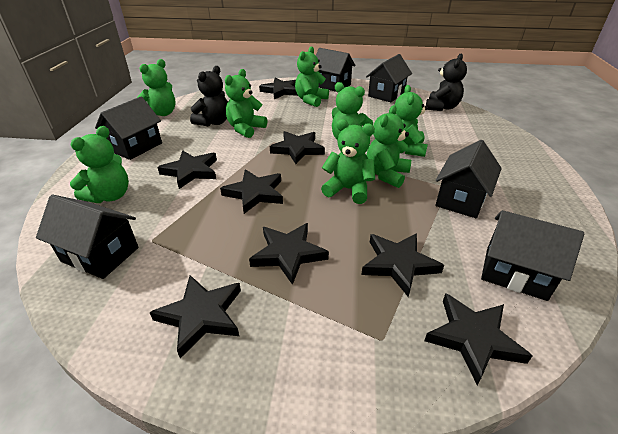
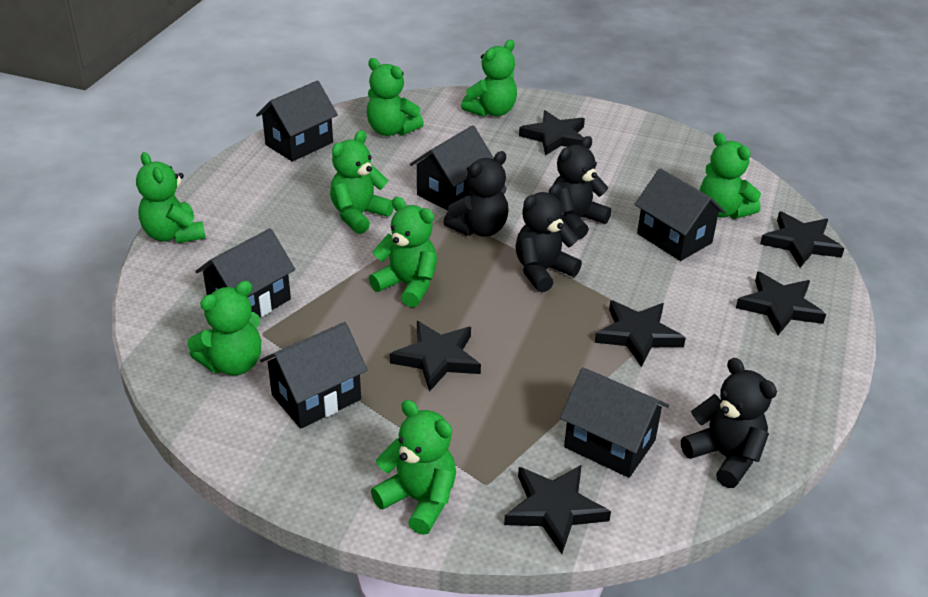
black star: 8 -> 6
black teddy bear: 2 -> 4

